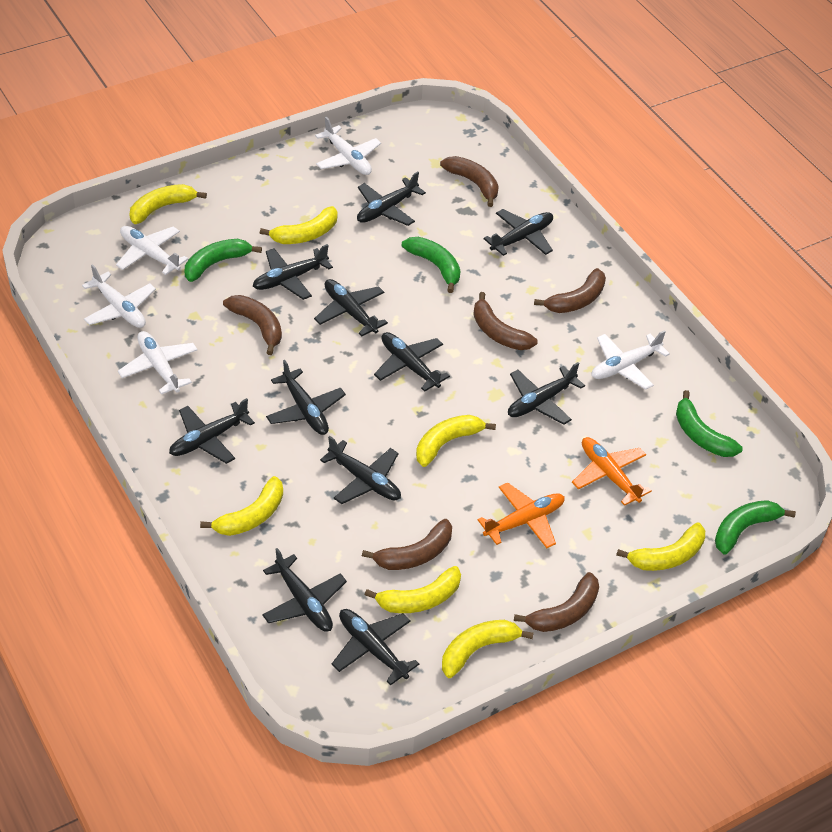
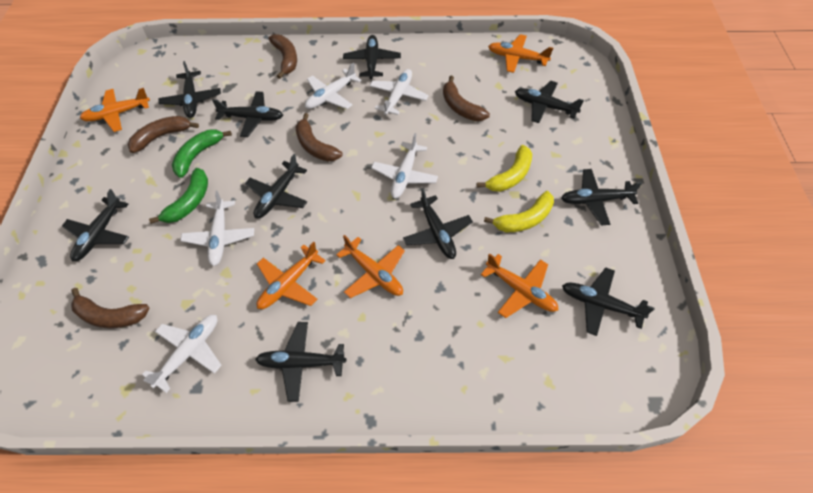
black plane: 11 -> 10
brown banana: 6 -> 5
green banana: 4 -> 2
orange plane: 2 -> 5
yellow banana: 7 -> 2

